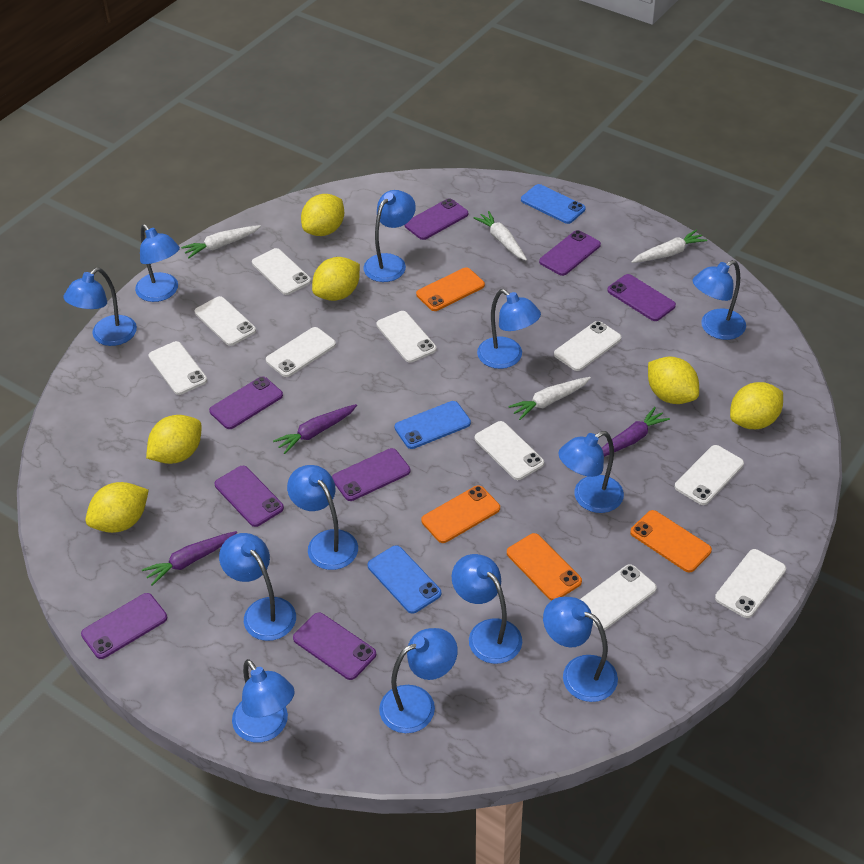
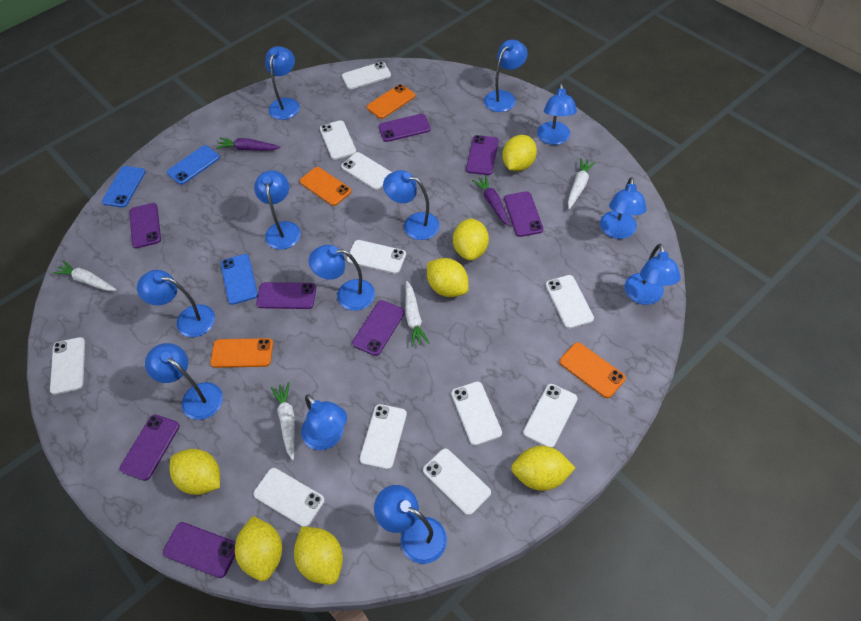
purple carrot: 3 -> 2
white phone: 10 -> 11
yellow lemon: 6 -> 7

